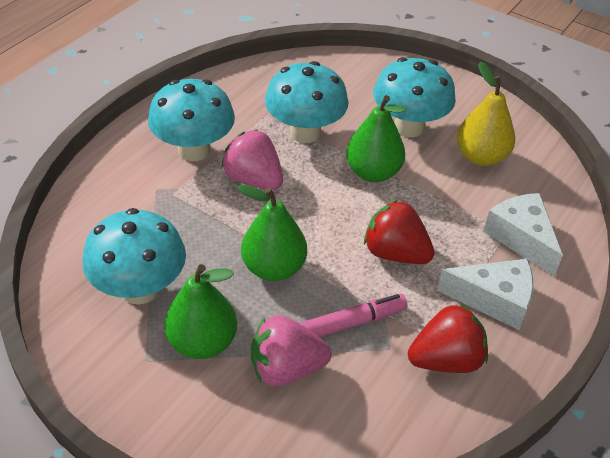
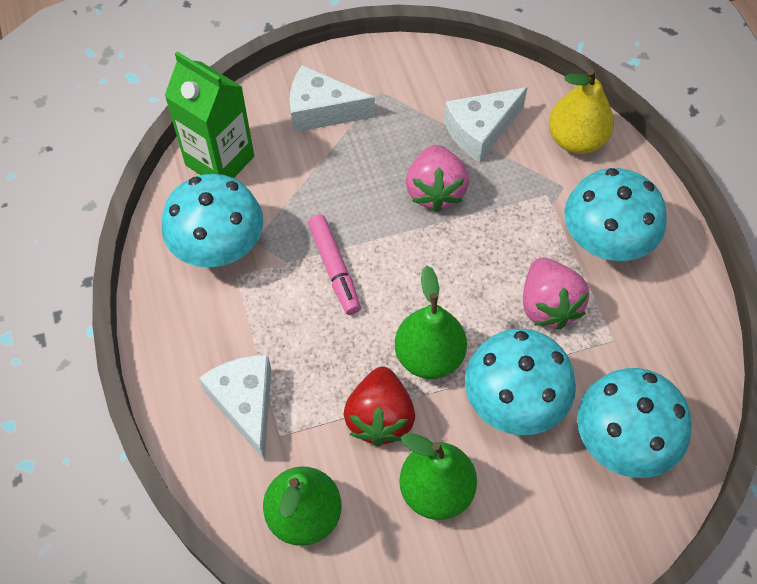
green carton: 0 -> 1
red strawberry: 2 -> 1
white cheese: 2 -> 3

